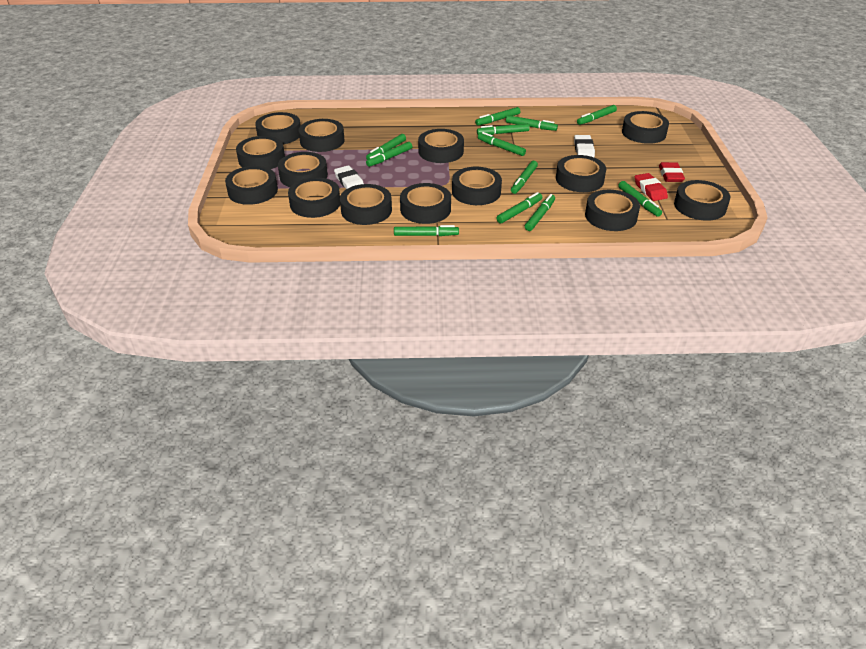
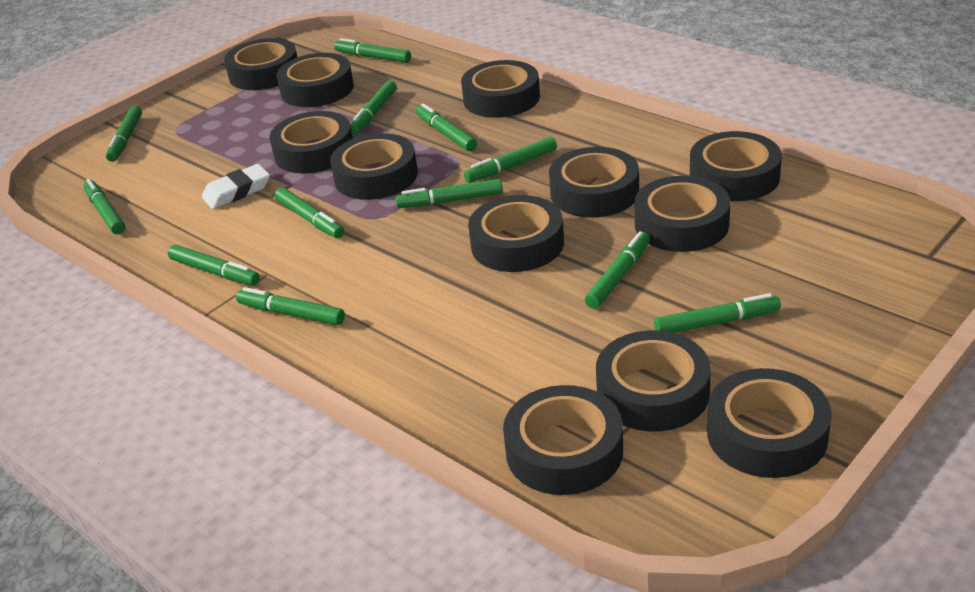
black tape: 14 -> 12
red eraser: 2 -> 0
white eraser: 2 -> 1

